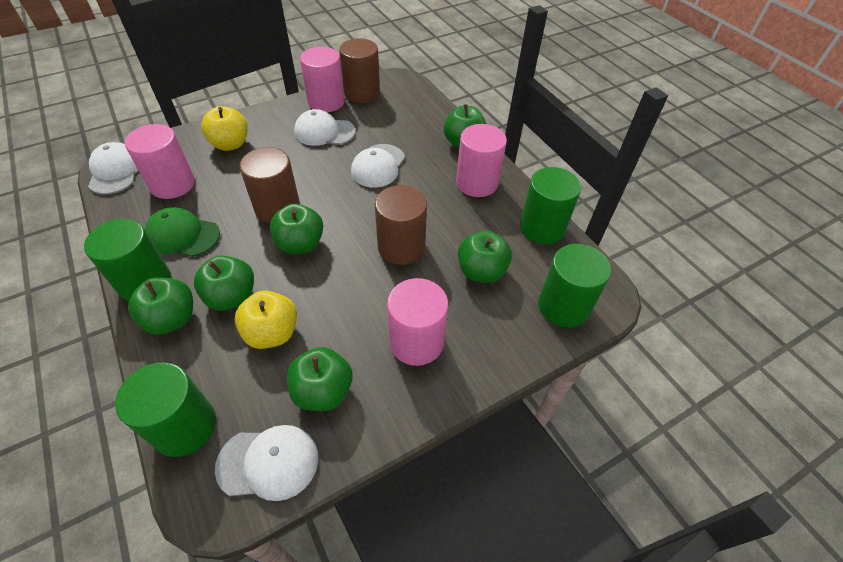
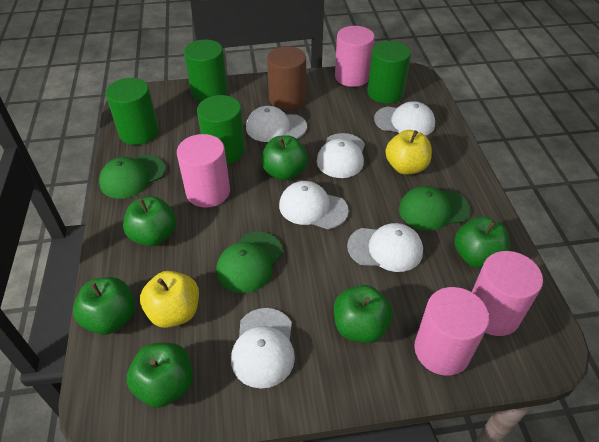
brown cylinder: 3 -> 1
green cap: 1 -> 3
white cap: 4 -> 6

